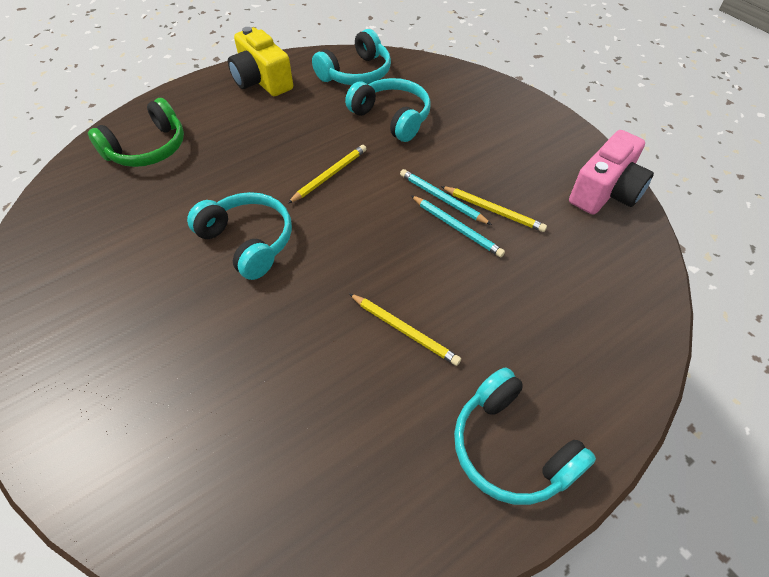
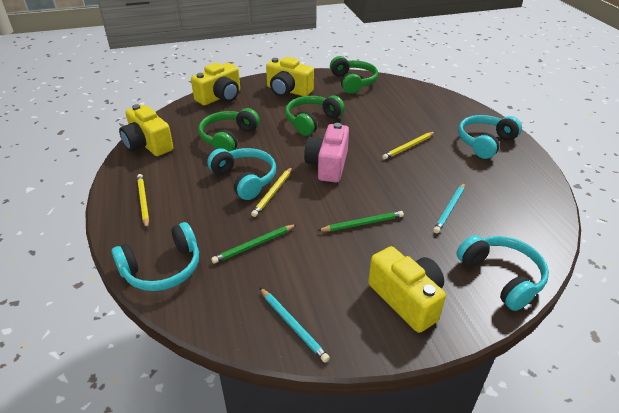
green headphones: 1 -> 3
green pencil: 0 -> 2
yellow camera: 1 -> 4

